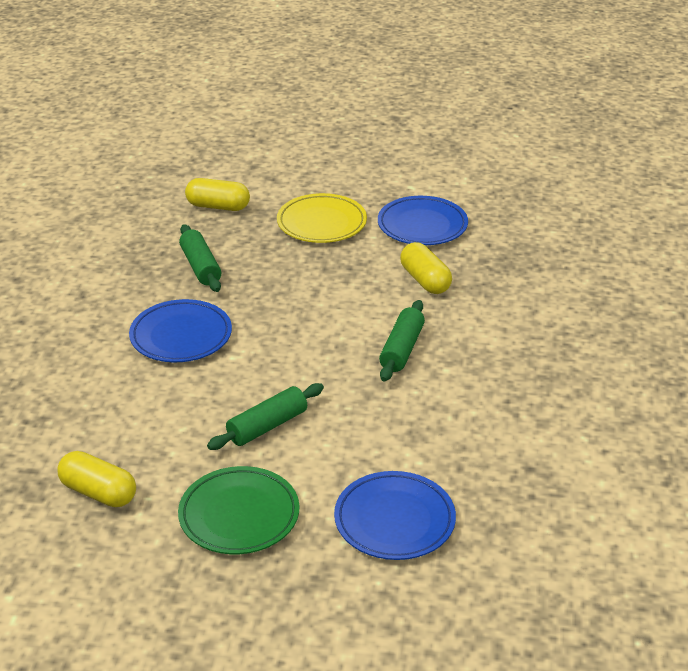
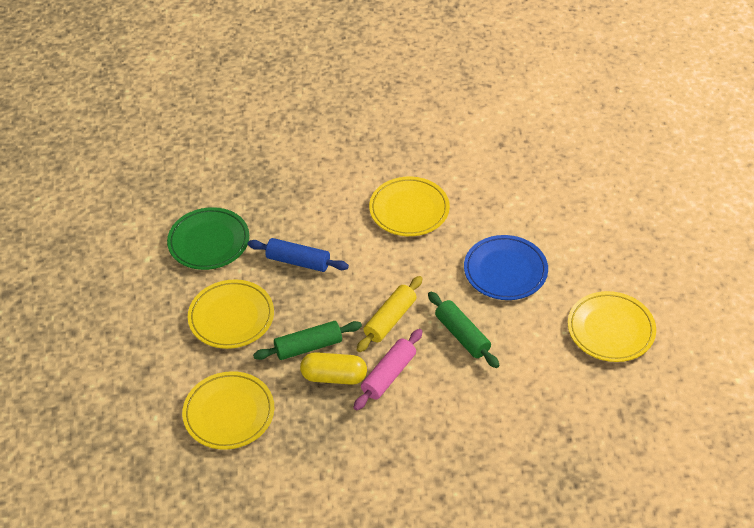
blue plate: 3 -> 1
blue rolling pin: 0 -> 1
green rolling pin: 3 -> 2
pink rolling pin: 0 -> 1
yellow capsule: 3 -> 1
yellow plate: 1 -> 4
yellow rolling pin: 0 -> 1

